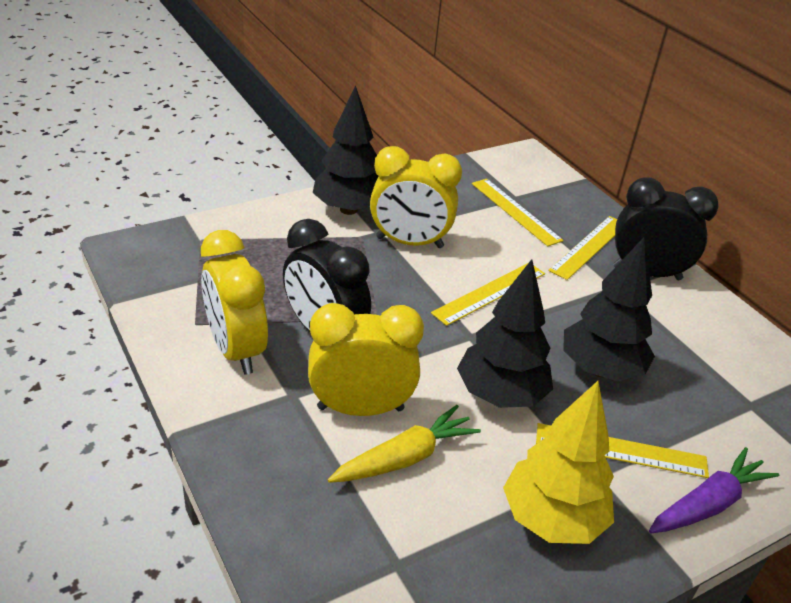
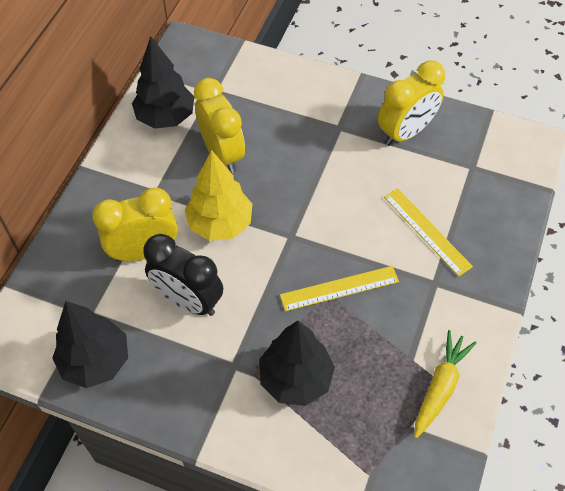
black clock: 2 -> 1
purple carrot: 1 -> 0
yellow ruler: 4 -> 2

